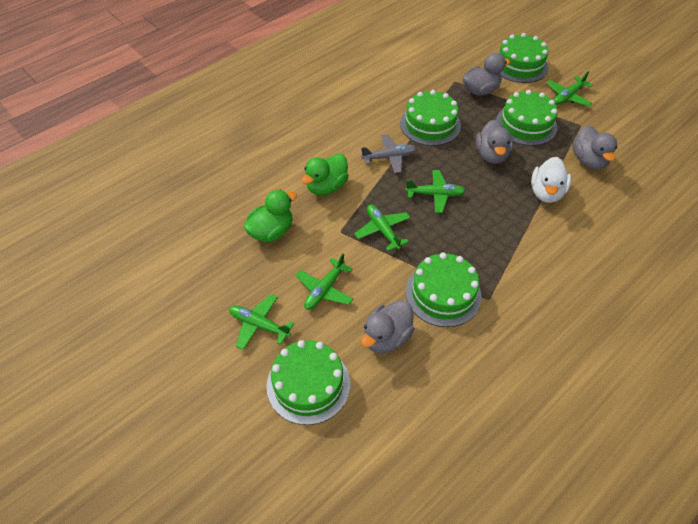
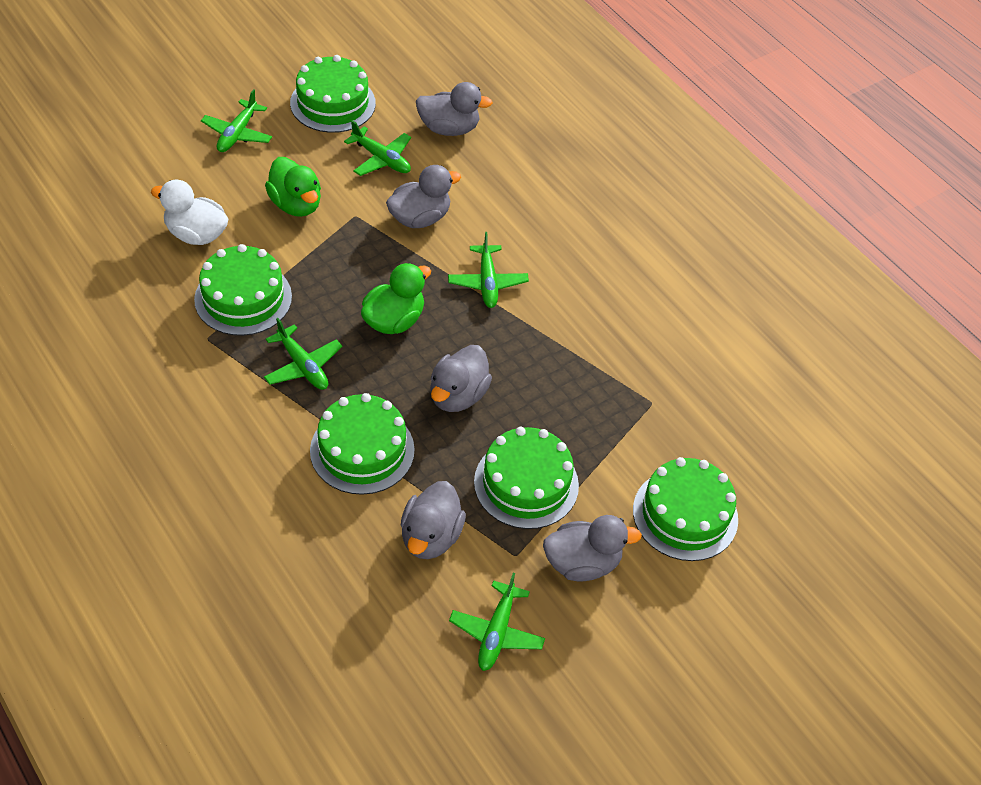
grey duck: 4 -> 5
grey plane: 1 -> 0

